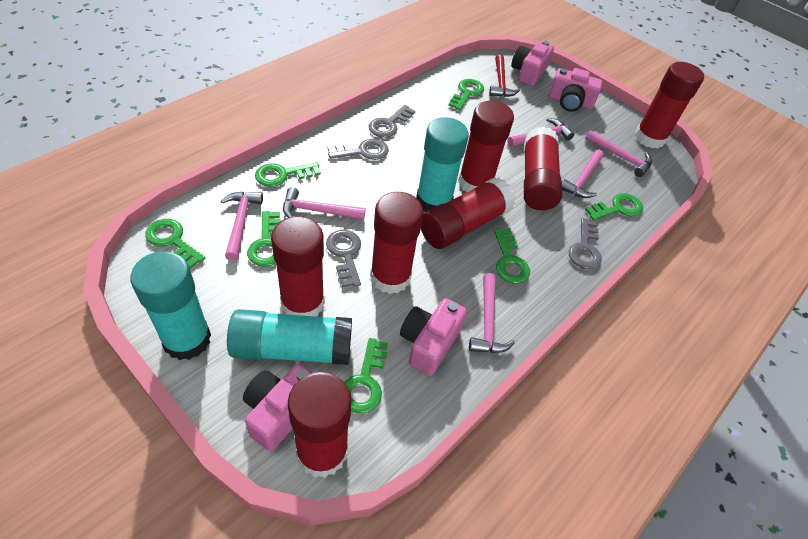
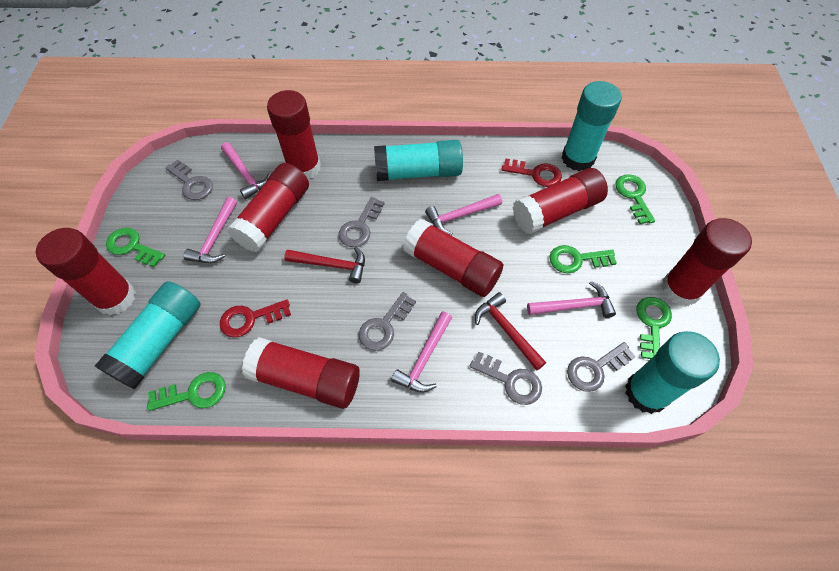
green key: 7 -> 5
grey key: 4 -> 5
pink camera: 4 -> 0
pink hammer: 6 -> 5
red hammer: 1 -> 2
red key: 0 -> 2
turquoise glue stick: 3 -> 4

